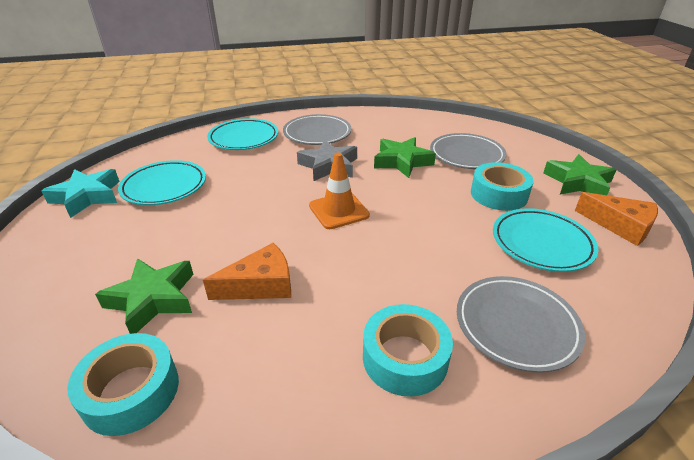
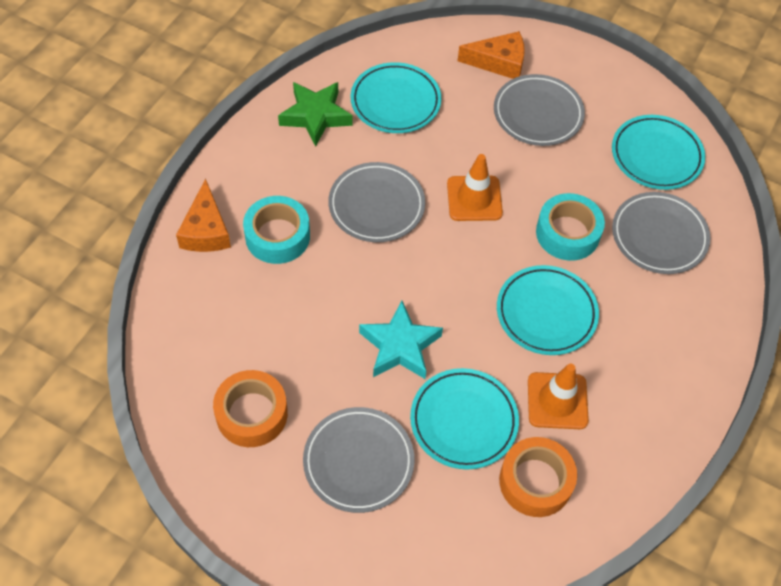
green star: 3 -> 1
grey plate: 3 -> 4
grey star: 1 -> 0
orange tape: 0 -> 2
orange traffic cone: 1 -> 2
turquoise plate: 3 -> 4
turquoise tape: 3 -> 2

